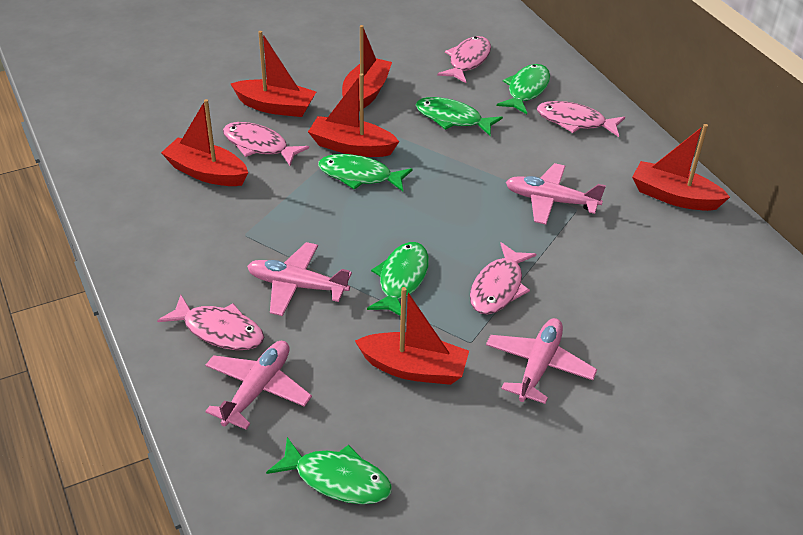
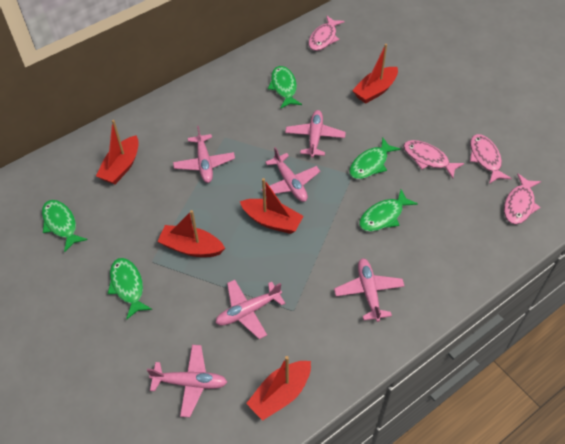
pink fish: 5 -> 4
pink plane: 4 -> 6
red boat: 6 -> 5

